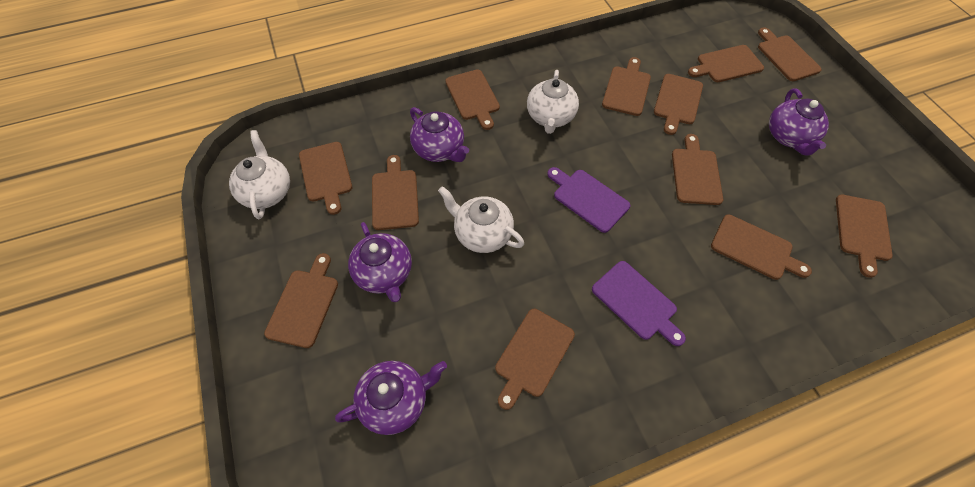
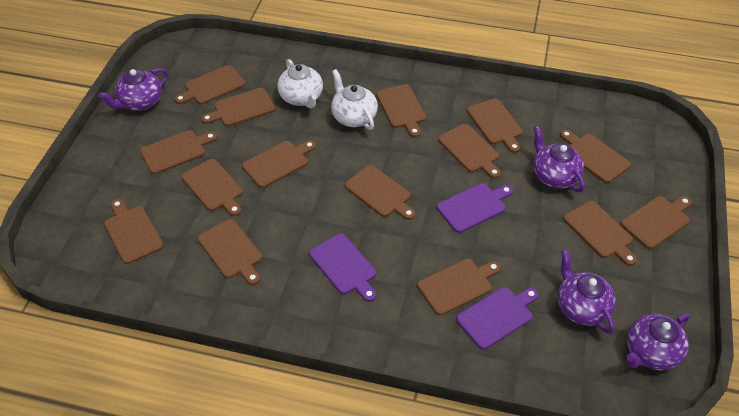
brown cutting board: 12 -> 15
purple cutting board: 2 -> 3
white teapot: 3 -> 2

